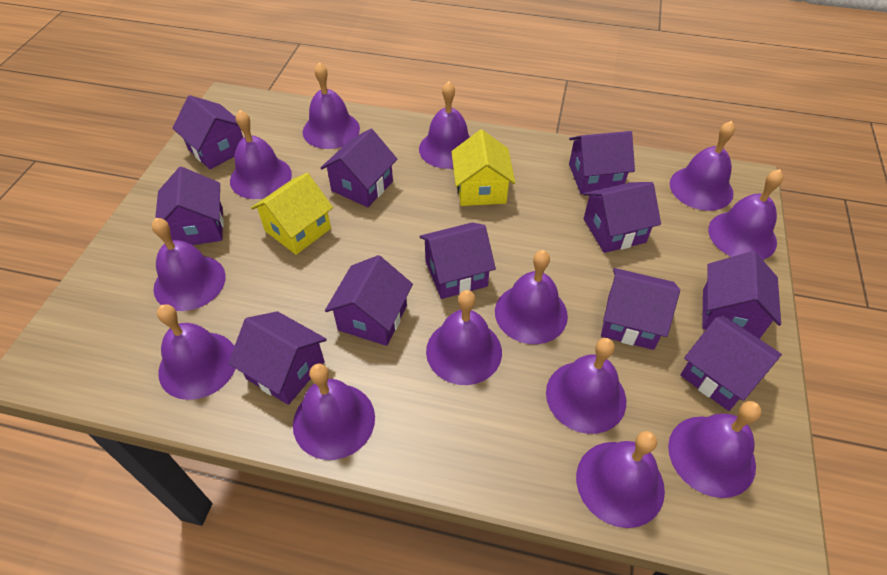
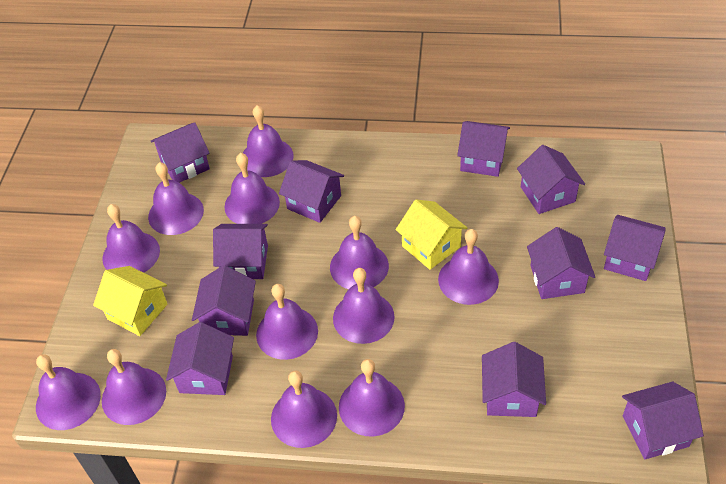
purple bell: 13 -> 12

